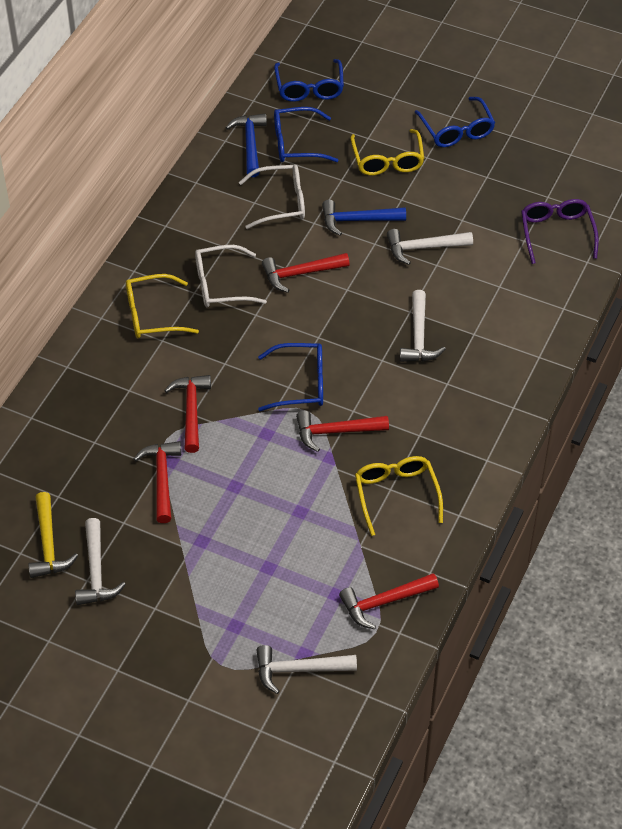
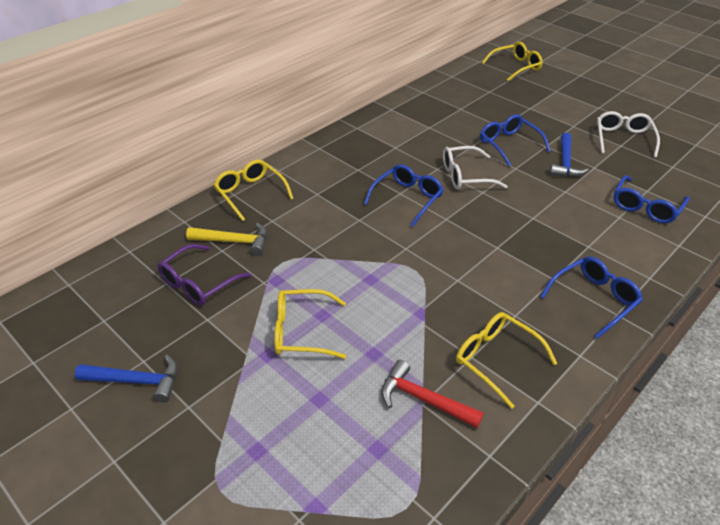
red hammer: 5 -> 1
white hammer: 4 -> 0
yellow glasses: 3 -> 4

